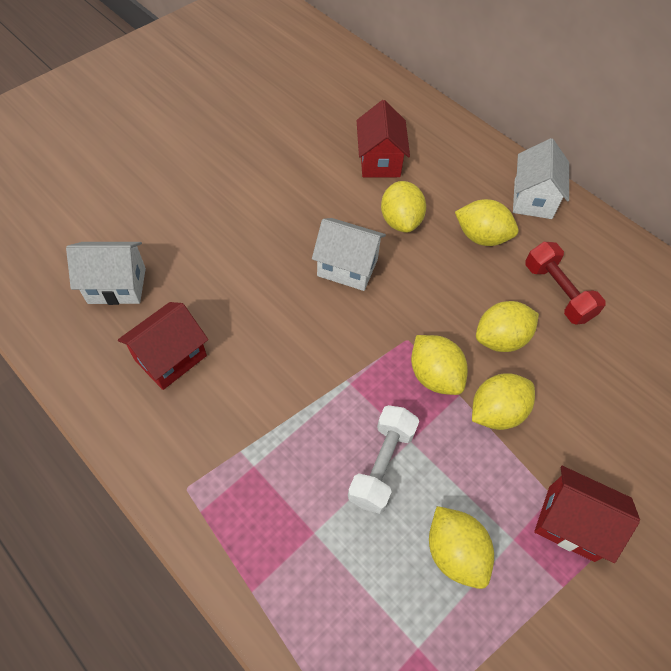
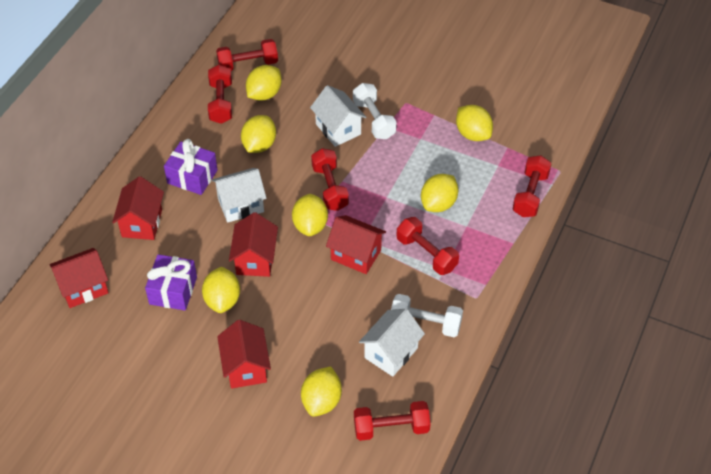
purple gift: 0 -> 2
red dumbbell: 1 -> 6
red house: 3 -> 5
white dumbbell: 1 -> 2
yellow lemon: 6 -> 7

